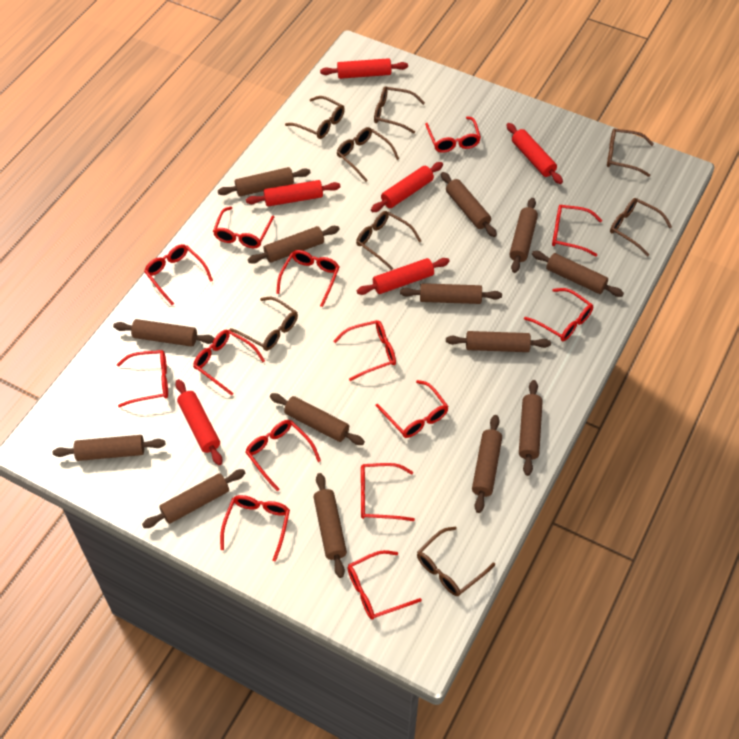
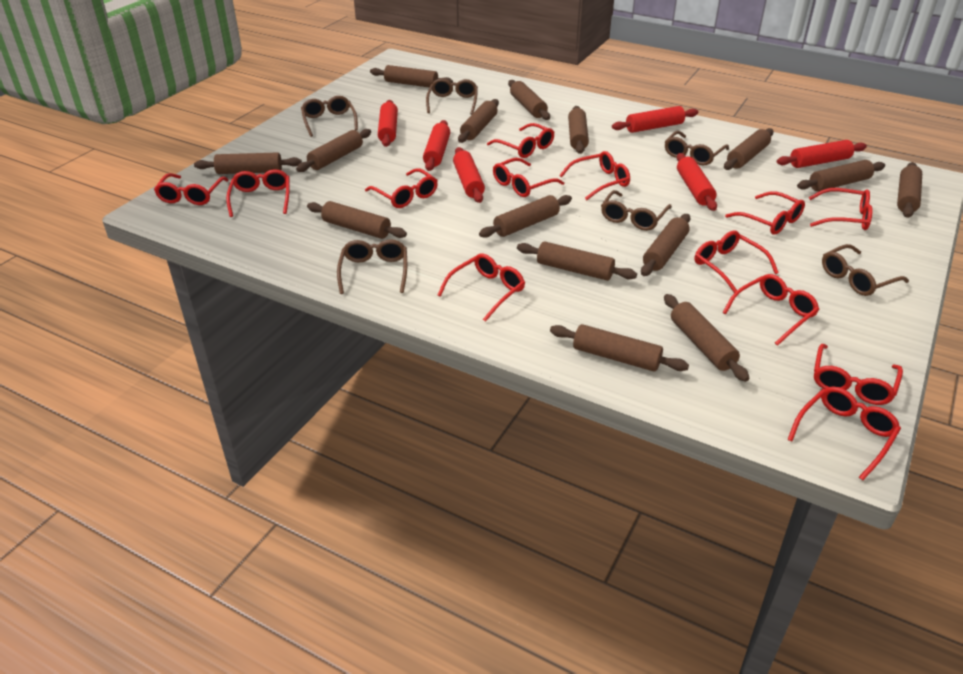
brown glasses: 8 -> 6
brown rolling pin: 14 -> 15
red glasses: 14 -> 13

